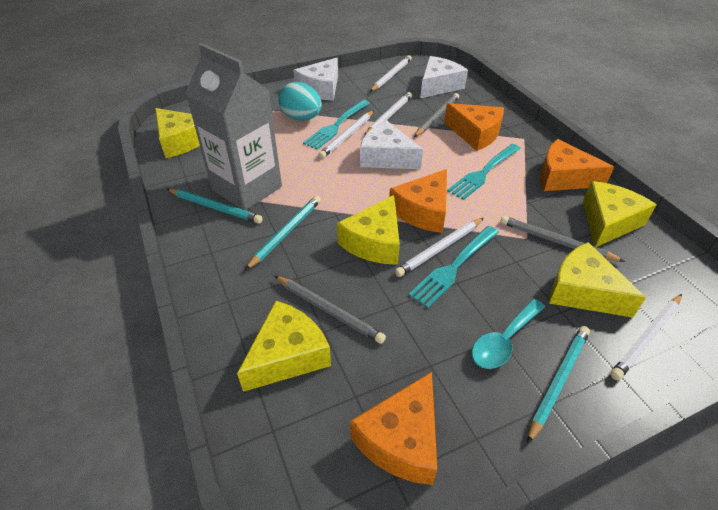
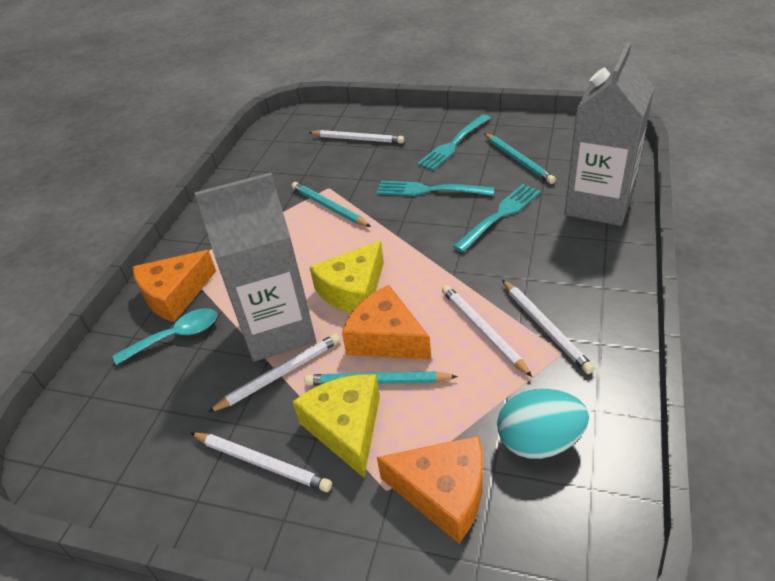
grey carton: 1 -> 2
grey pencil: 3 -> 0
orange cheese: 4 -> 3
white cheese: 3 -> 0
yellow cheese: 5 -> 2

